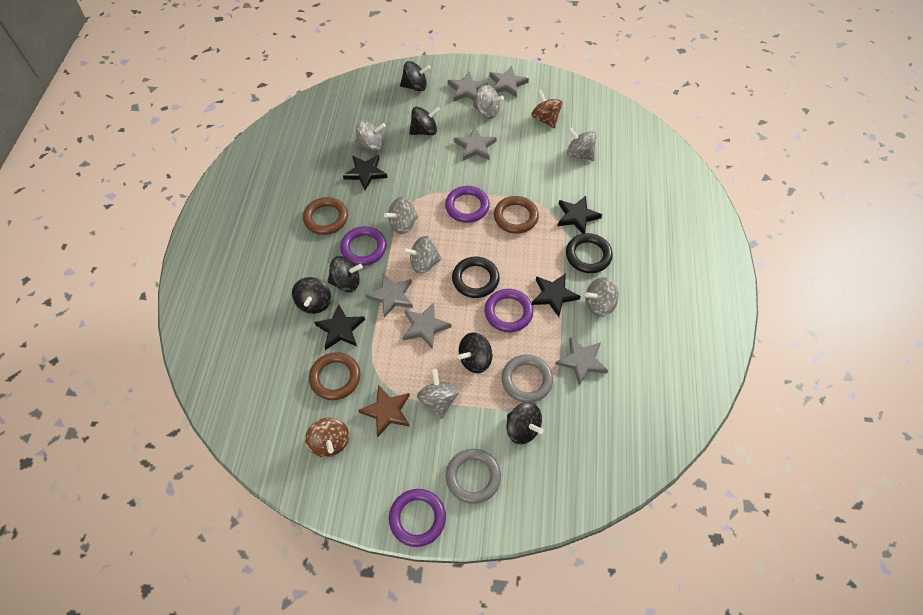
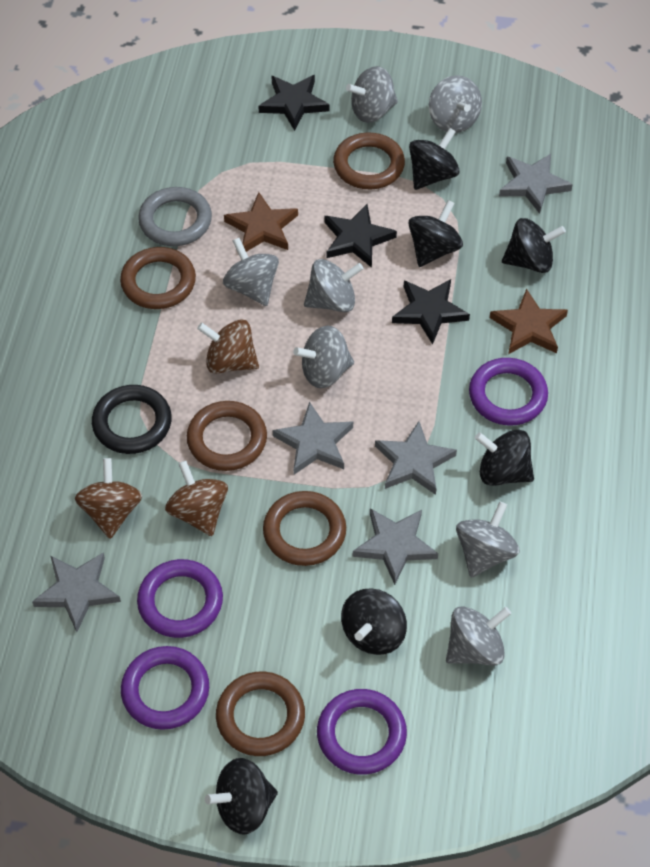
black ring: 2 -> 1
black star: 4 -> 3
brown ring: 3 -> 5
brown spinning top: 2 -> 3
brown star: 1 -> 2
grey ring: 2 -> 1
grey star: 6 -> 5

